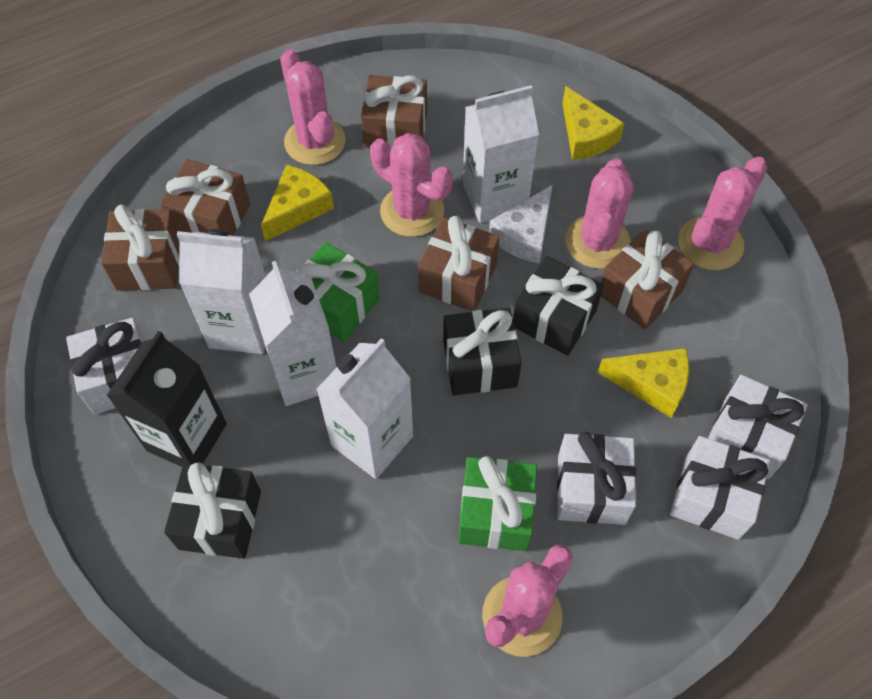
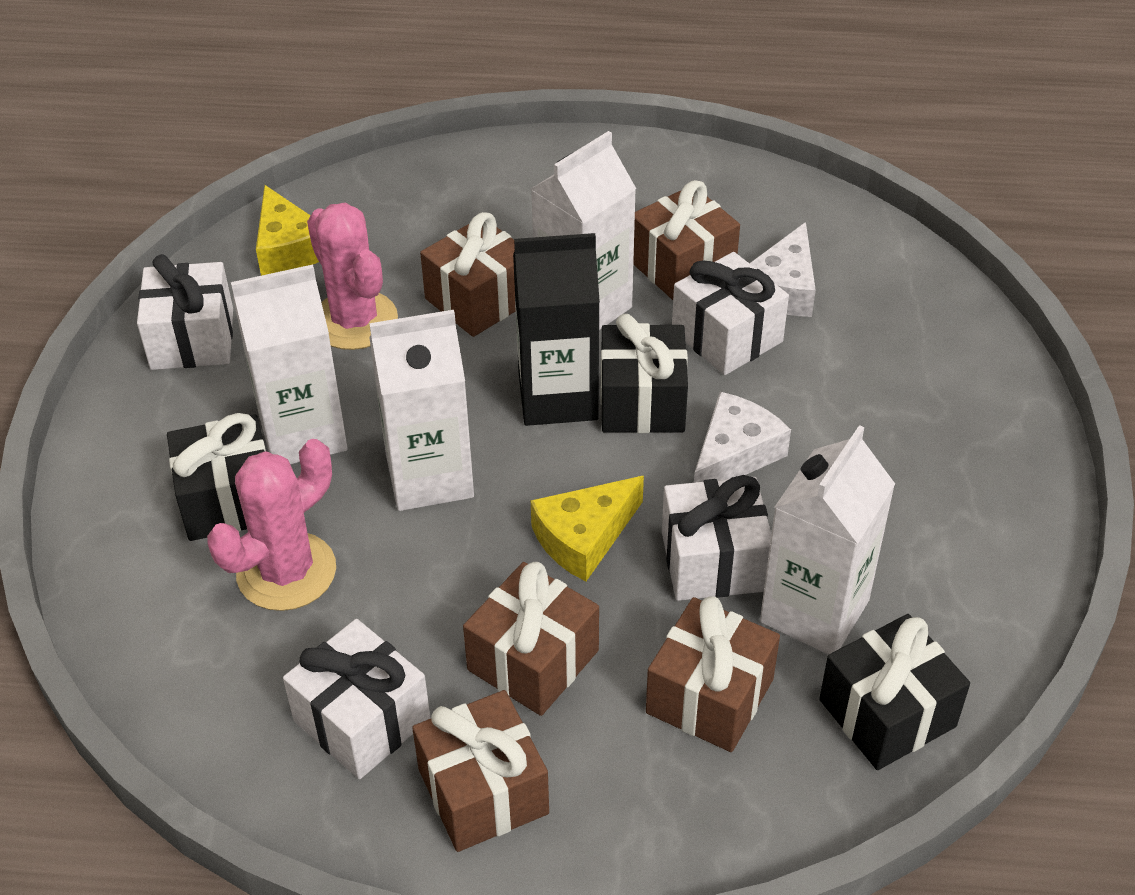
green gift: 2 -> 0
pink cactus: 5 -> 2
white cheese: 1 -> 2
yellow cheese: 3 -> 2

